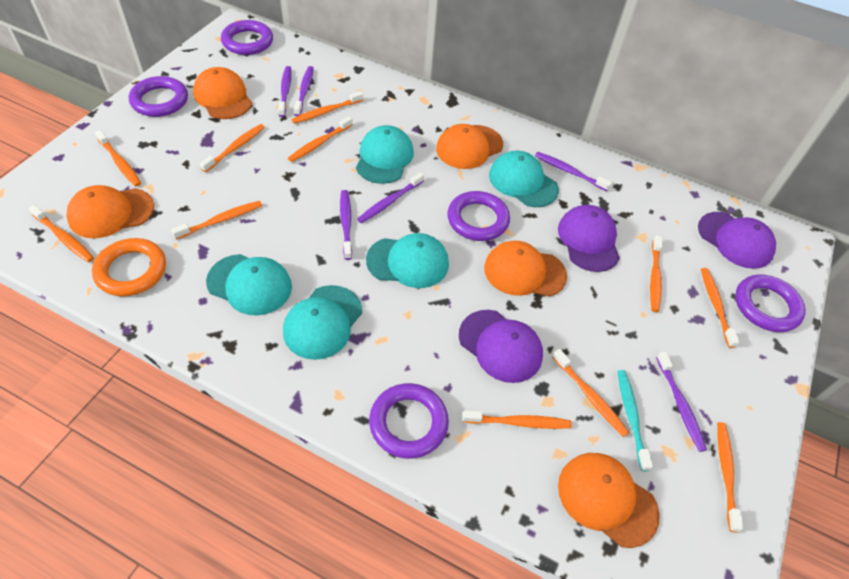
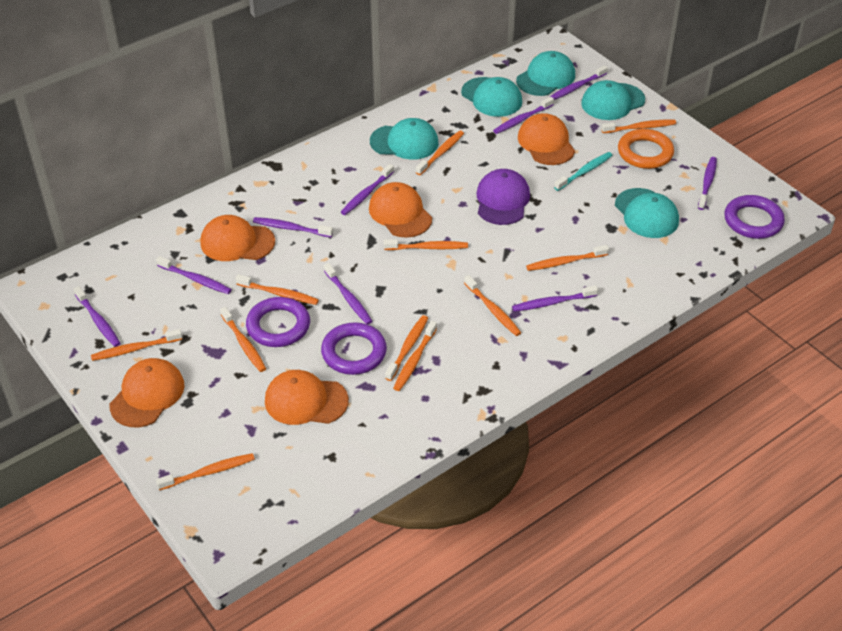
purple cap: 3 -> 1
purple ring: 5 -> 3
purple toothbrush: 6 -> 9

